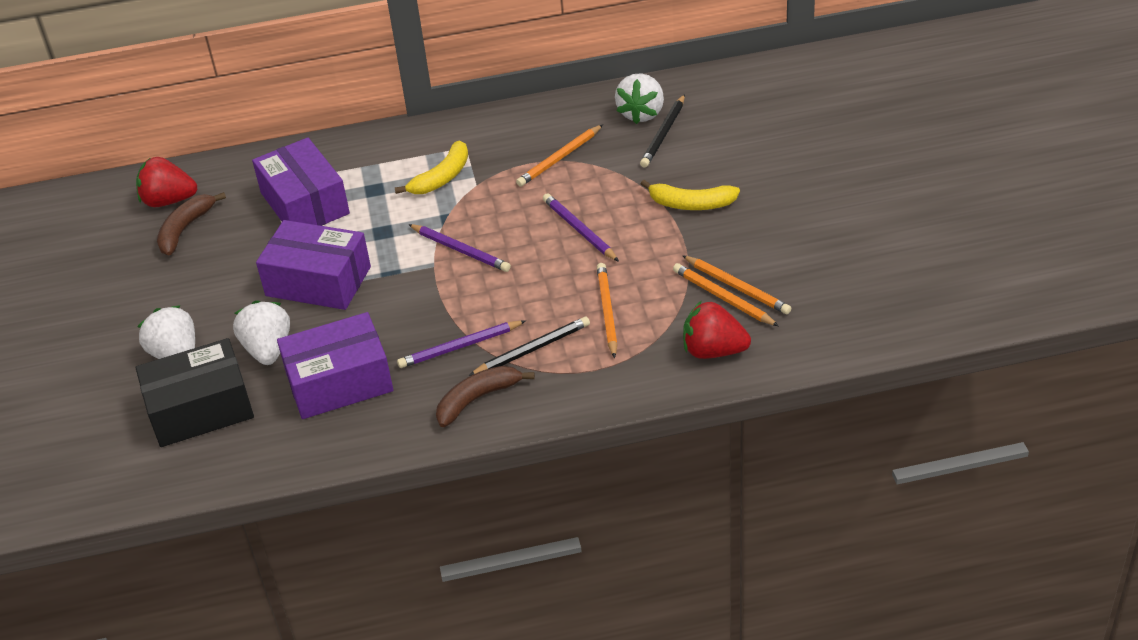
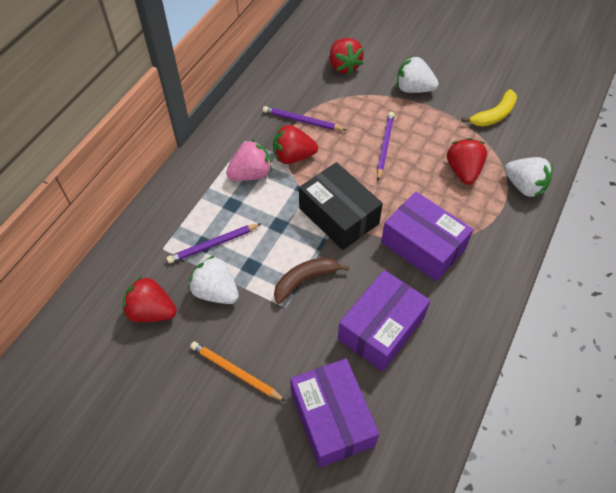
black pencil: 2 -> 0
brown banana: 2 -> 1
orange pencil: 4 -> 1
pink strawberry: 0 -> 1
red strawberry: 2 -> 4
yellow banana: 2 -> 1

